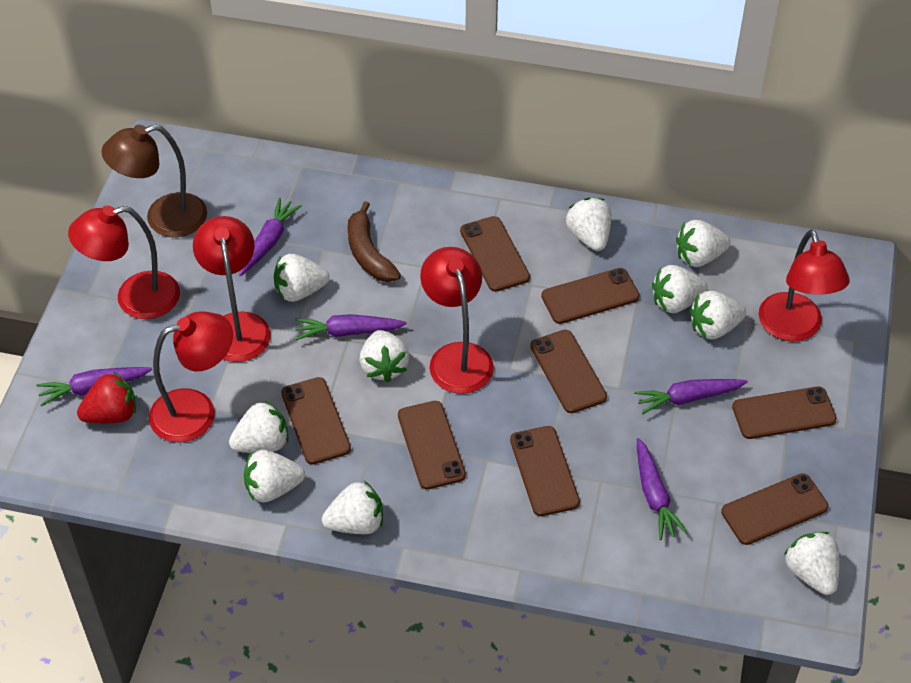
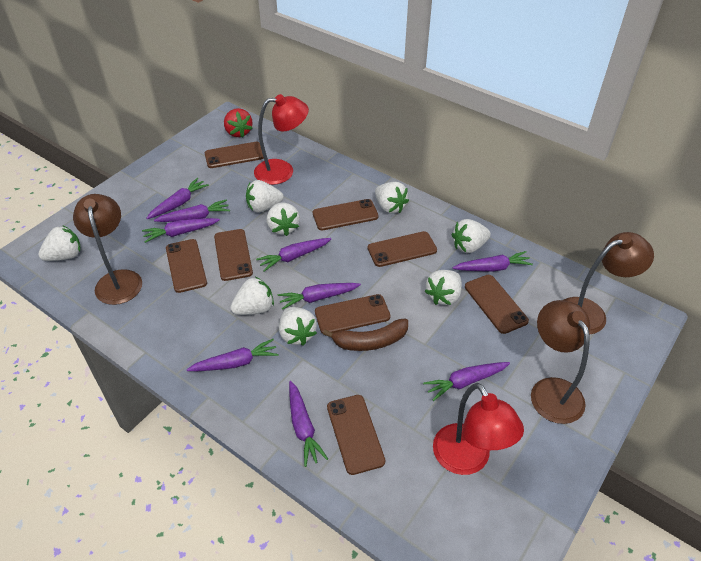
brown lamp: 1 -> 3
purple carrot: 5 -> 9
red lamp: 5 -> 2
white strawberry: 10 -> 8

